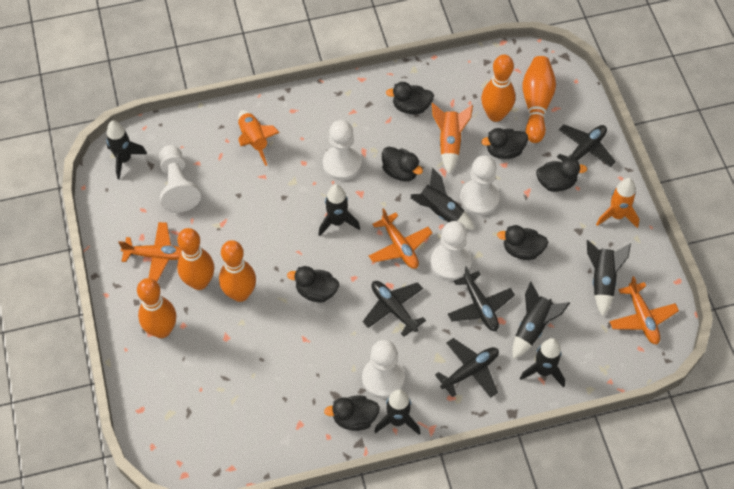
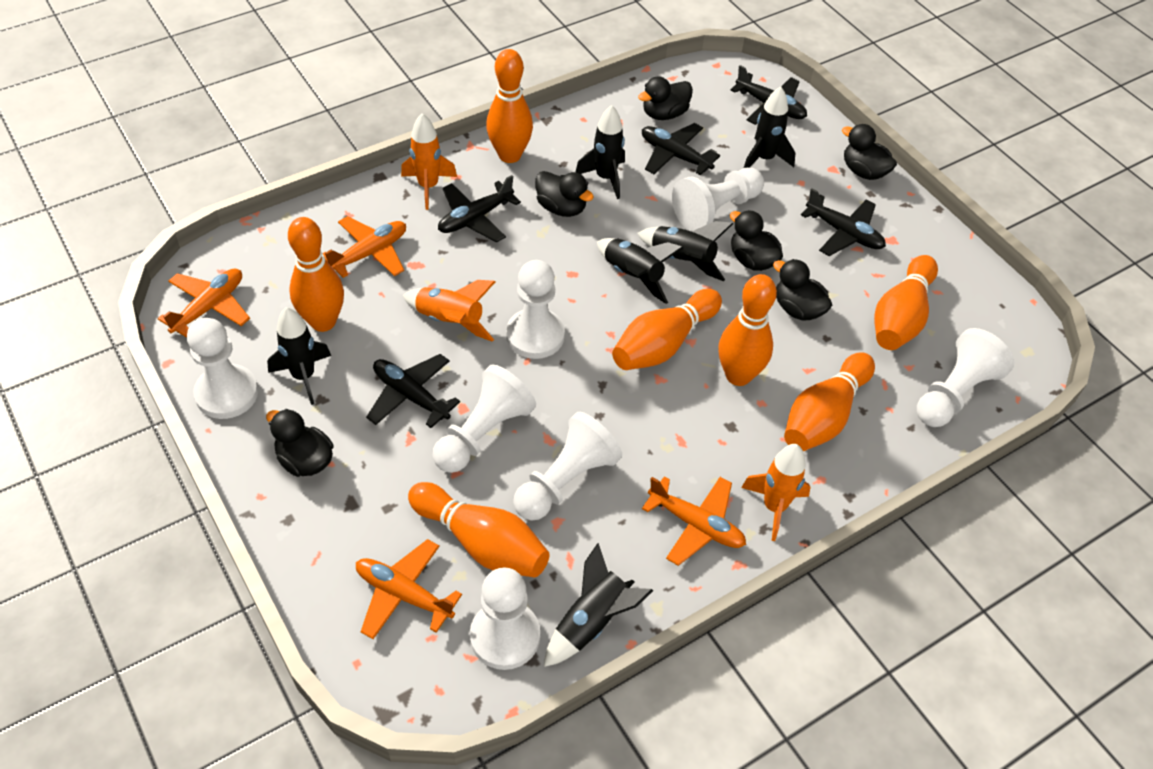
black duck: 7 -> 6
black plane: 4 -> 5
black rocket: 7 -> 6
orange bowling pin: 5 -> 7
orange plane: 3 -> 4
white pawn: 5 -> 7

